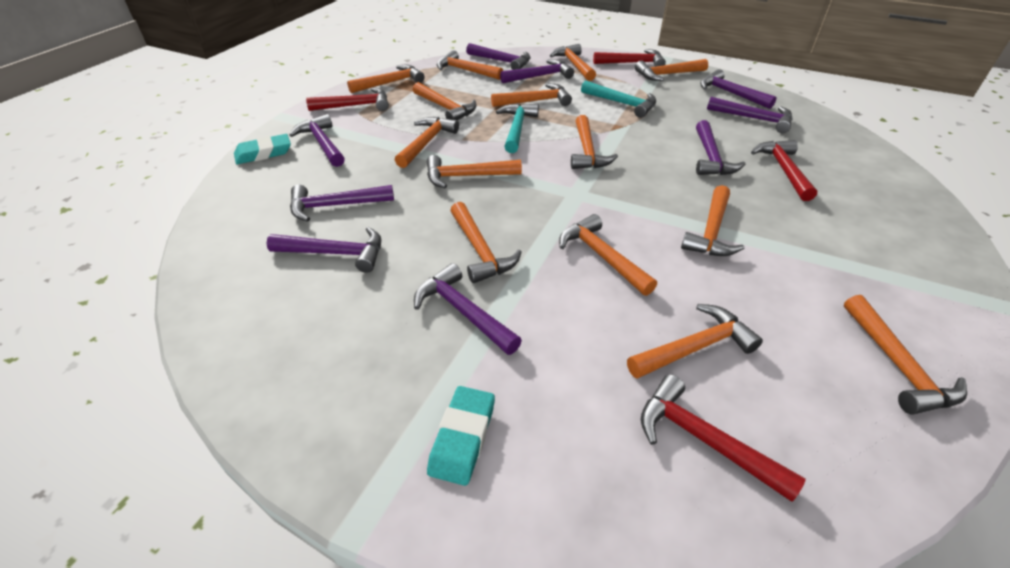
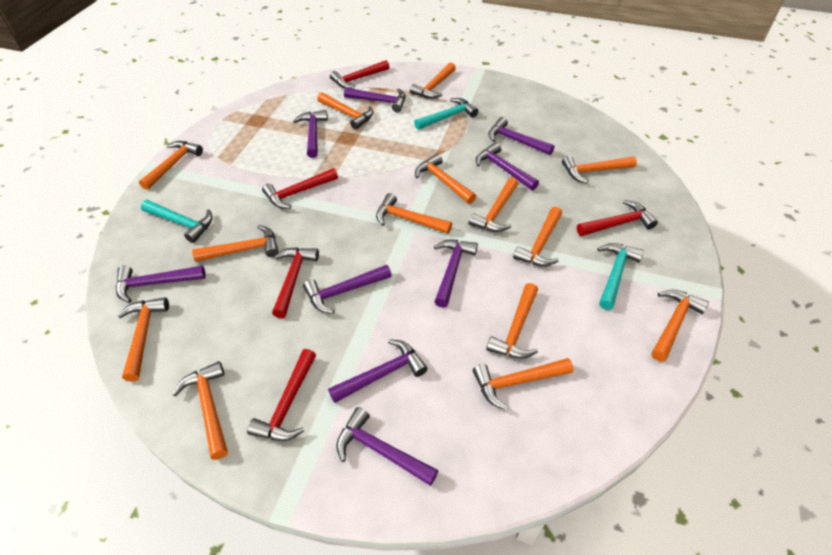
red hammer: 4 -> 5
turquoise eraser: 2 -> 0
turquoise hammer: 2 -> 3

